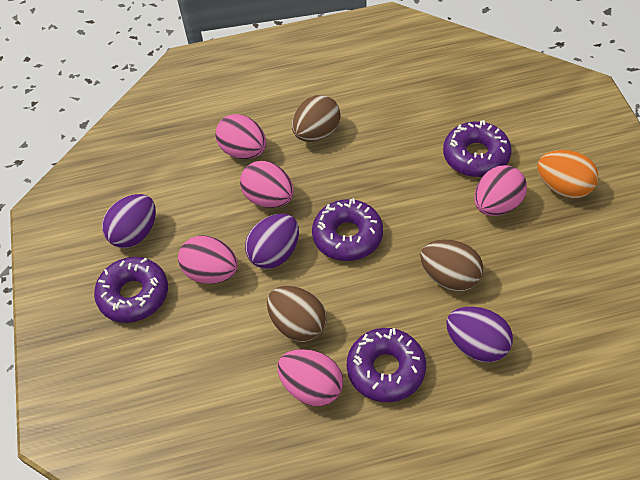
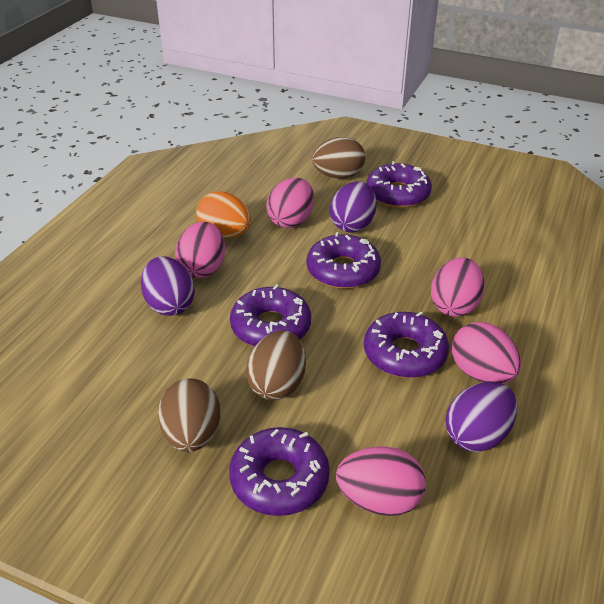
purple donut: 4 -> 5

